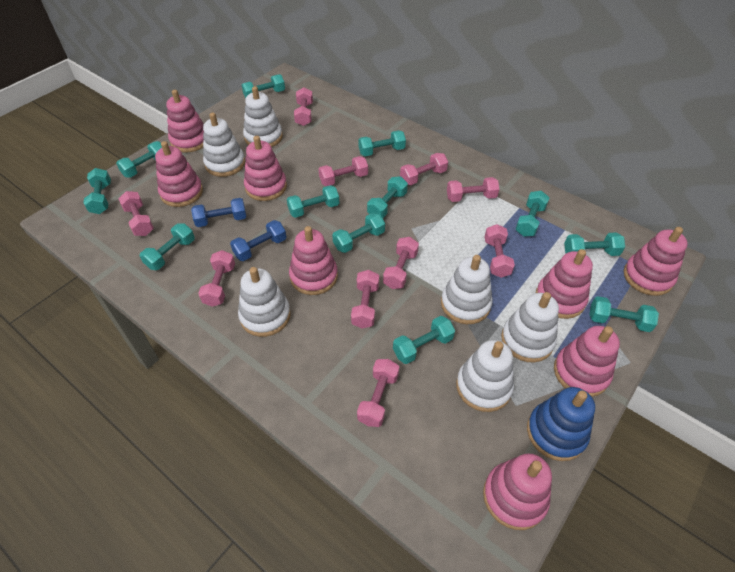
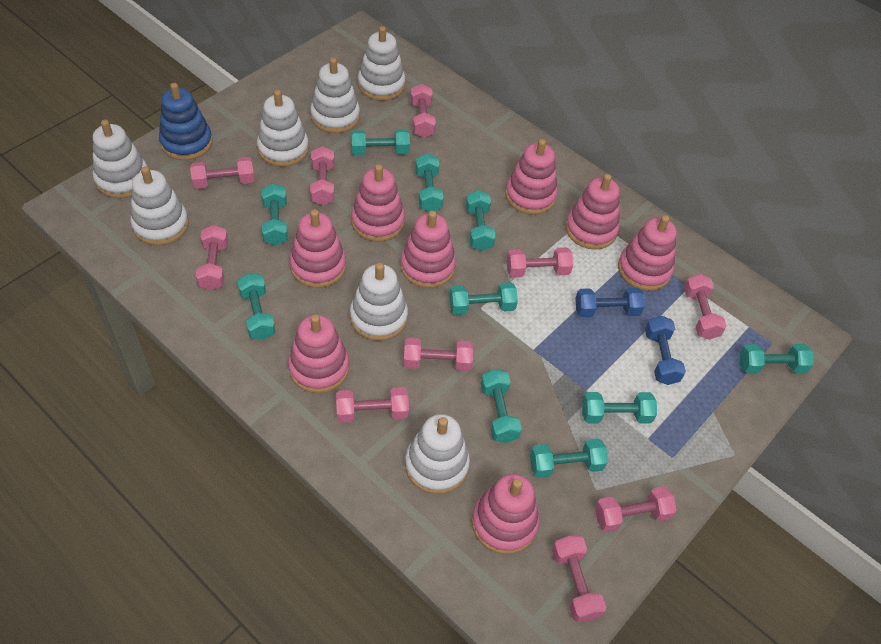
turquoise dumbbell: 12 -> 10
white stacking toy: 6 -> 7

